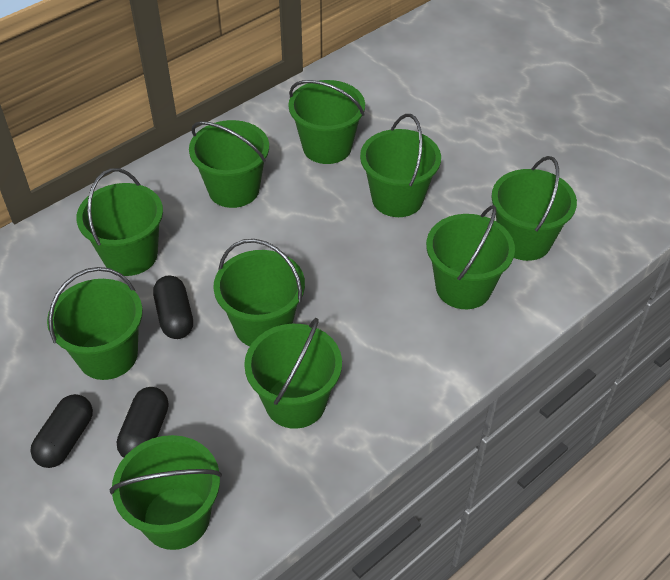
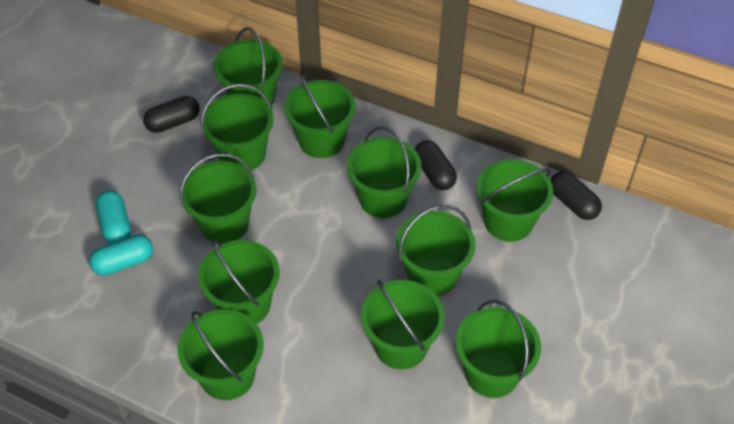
green bucket: 10 -> 11
turquoise capsule: 0 -> 2

